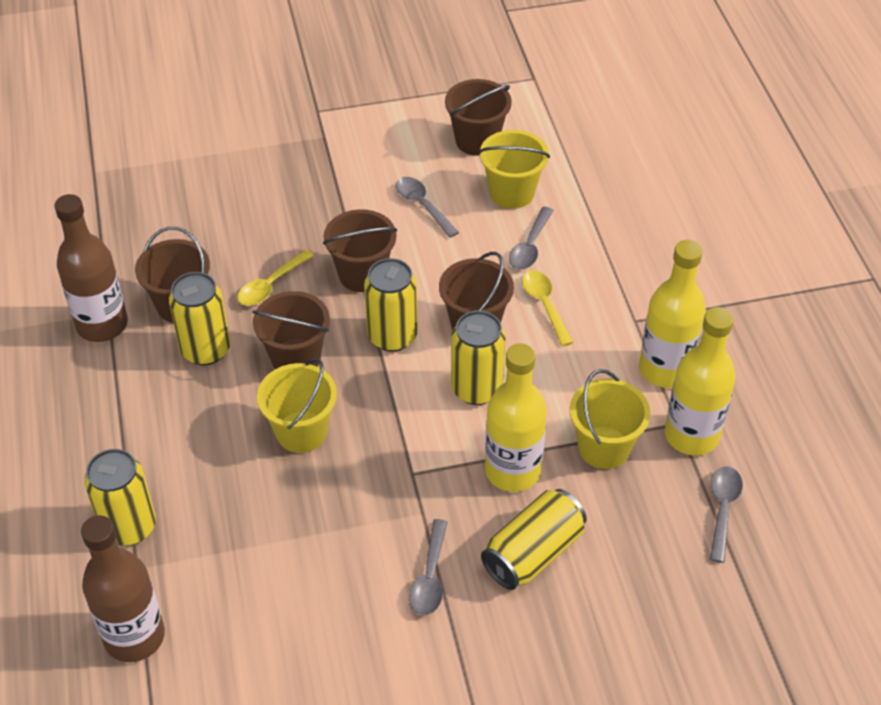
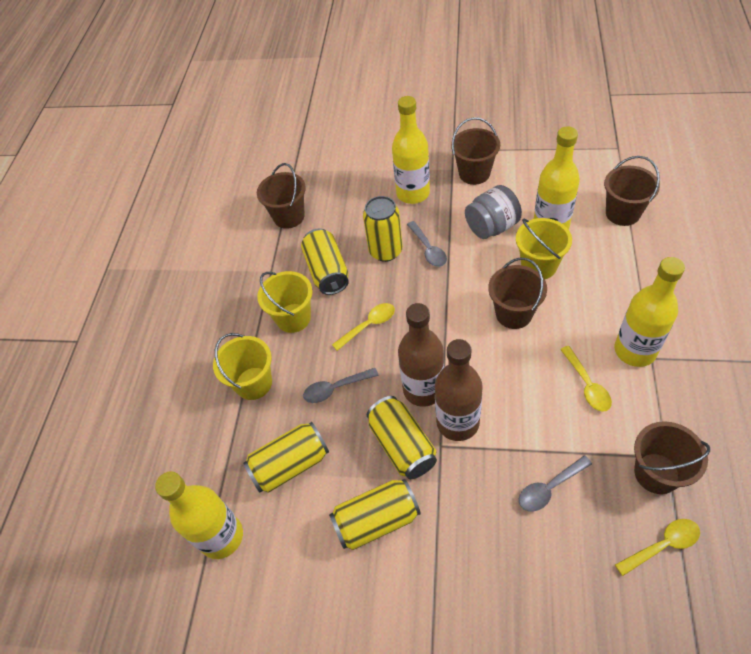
grey jar: 0 -> 1
grey spoon: 4 -> 3
yellow bottle: 3 -> 4
yellow spoon: 2 -> 3

